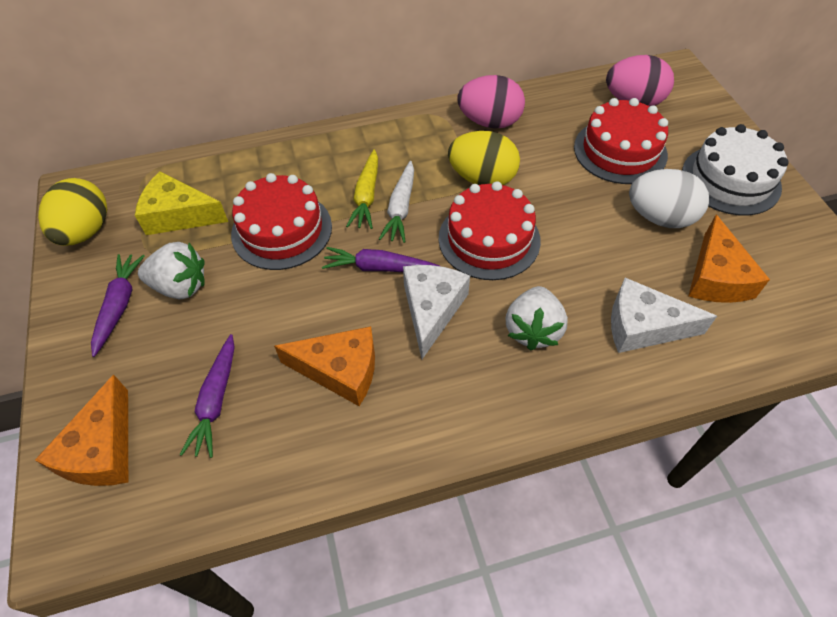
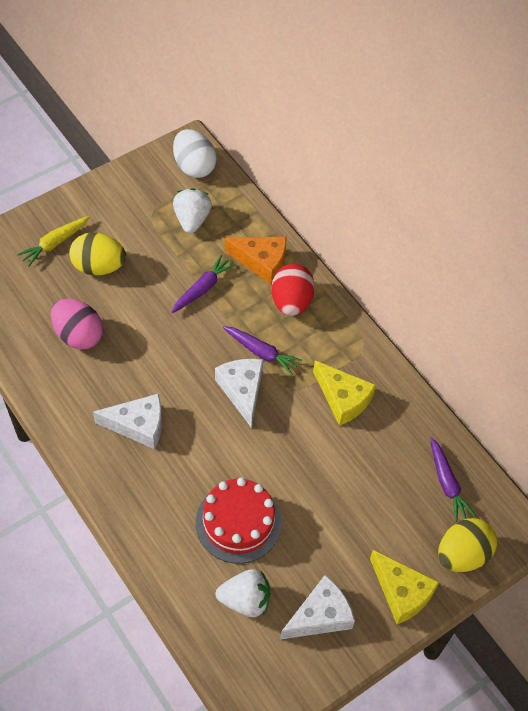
orange cheese: 3 -> 1
pink egg: 2 -> 1
red cake: 3 -> 1
red egg: 0 -> 1
white cake: 1 -> 0
white carrot: 1 -> 0
white cheese: 2 -> 3
yellow cheese: 1 -> 2

